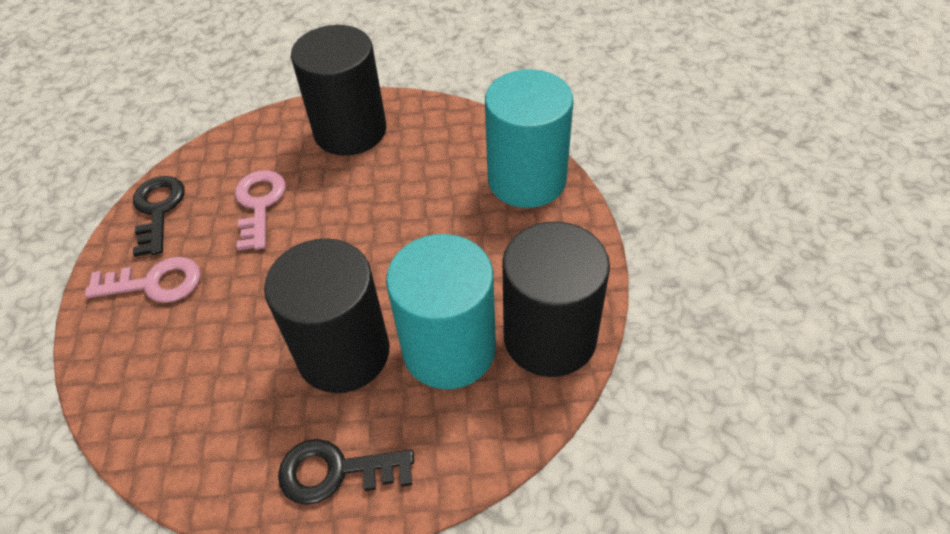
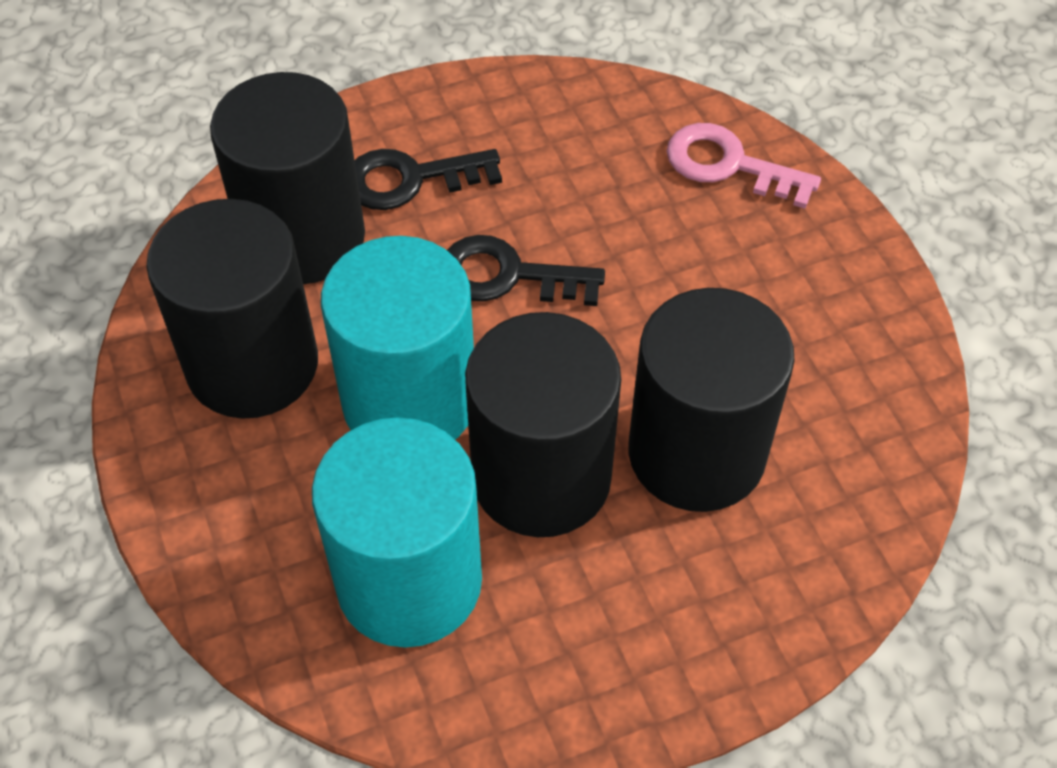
black cylinder: 3 -> 4
pink key: 2 -> 1

